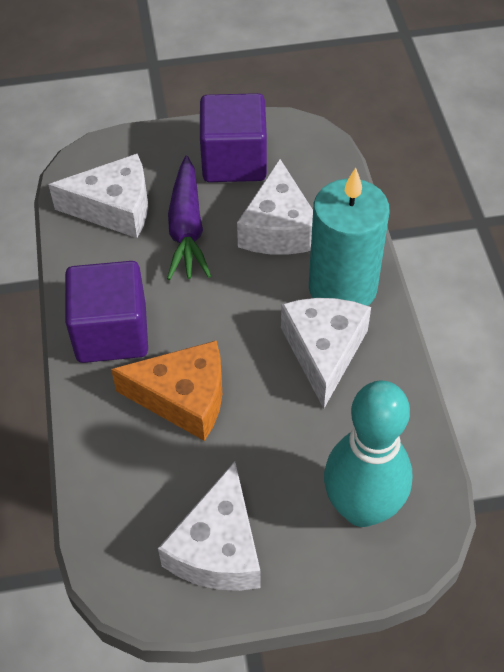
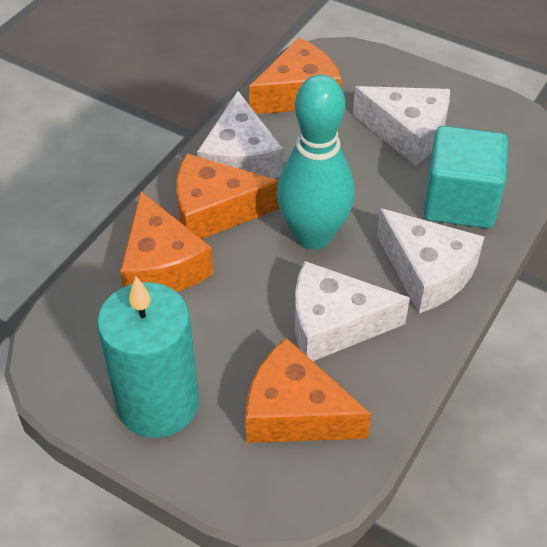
orange cheese: 1 -> 4
purple carrot: 1 -> 0
purple cube: 2 -> 0
turquoise cube: 0 -> 1

